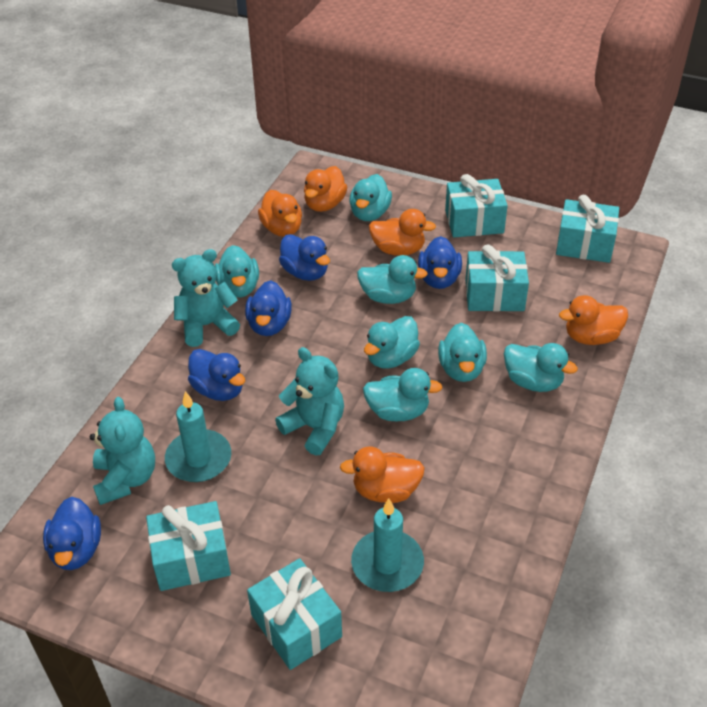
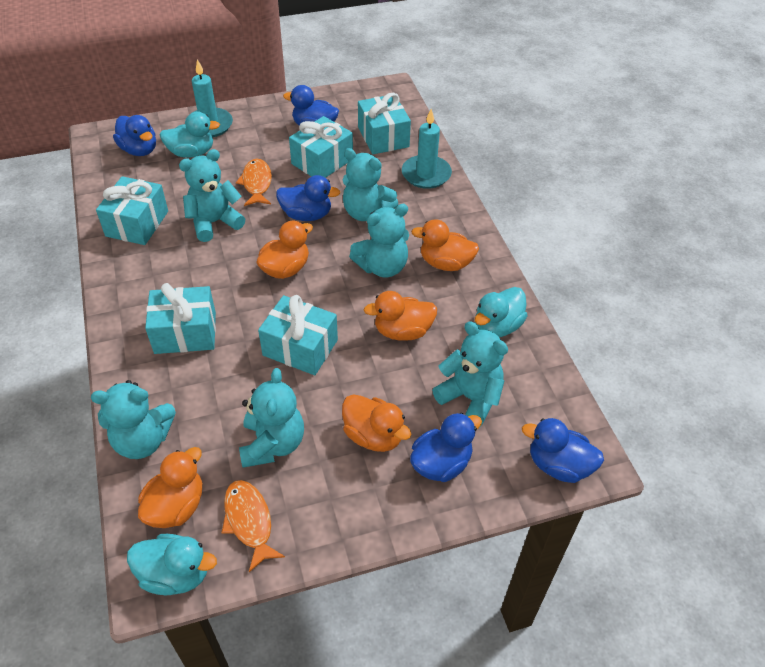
orange fish: 0 -> 2
turquoise duck: 7 -> 3
turquoise teddy bear: 3 -> 6

